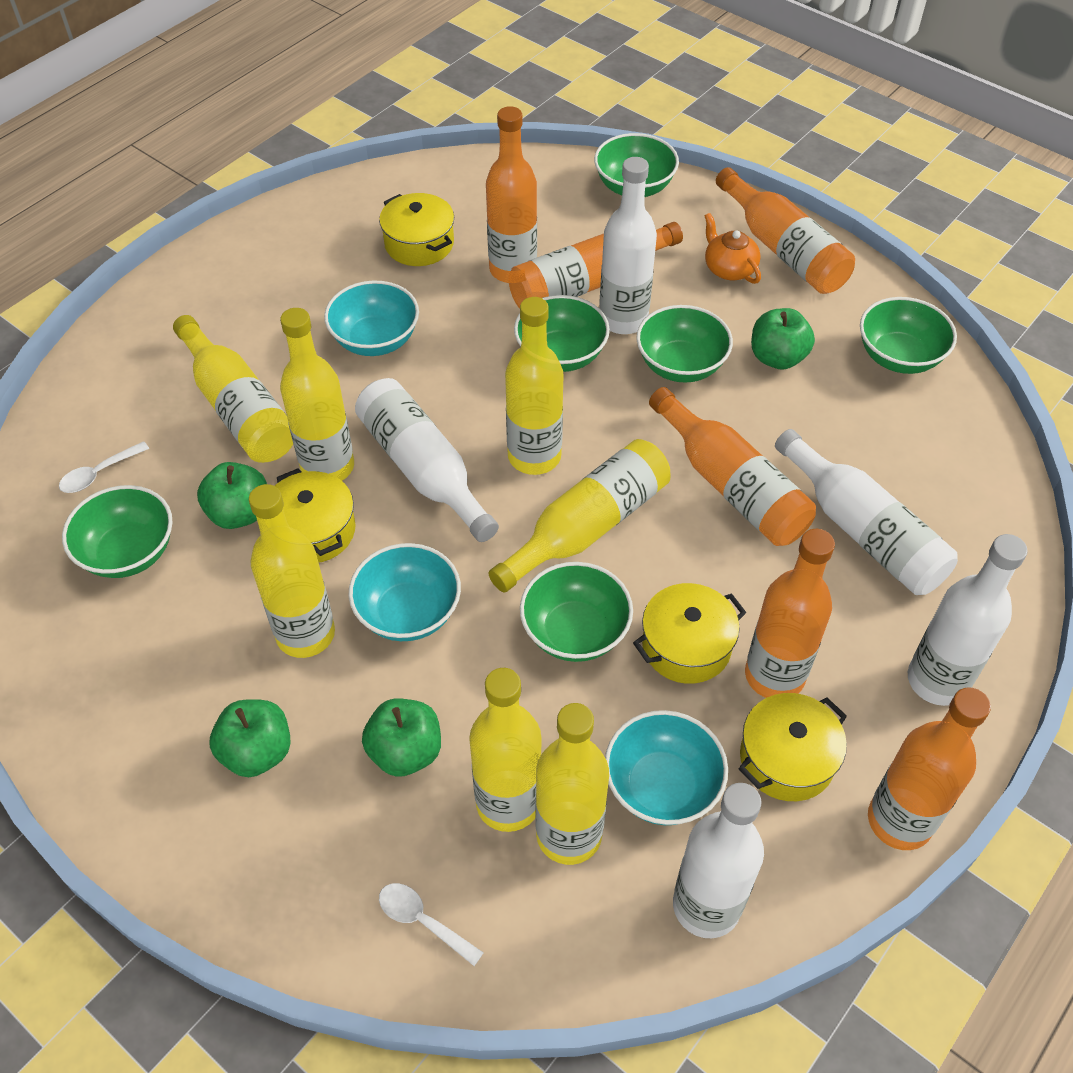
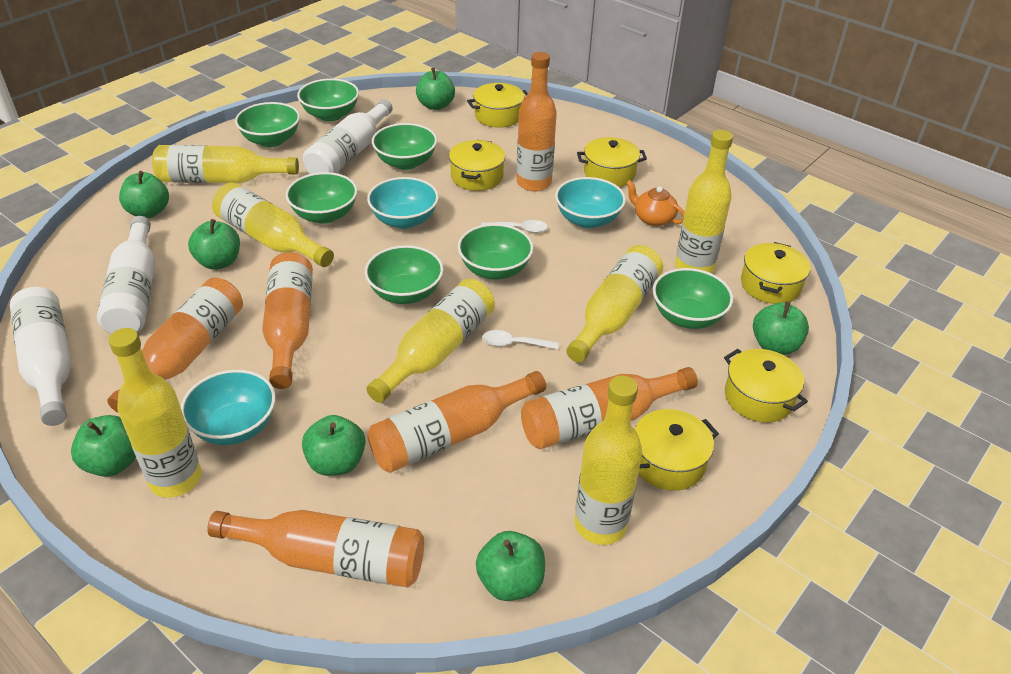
green apple: 4 -> 7
green bowl: 6 -> 7
white bottle: 5 -> 3
yellow pot: 4 -> 6

